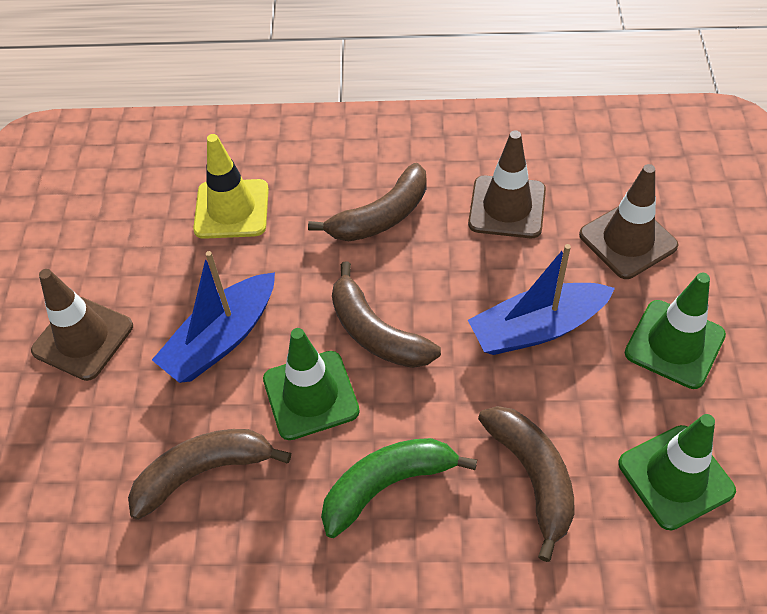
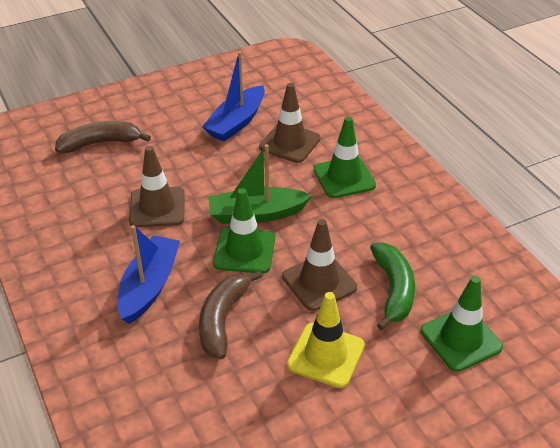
brown banana: 4 -> 2
green boat: 0 -> 1

